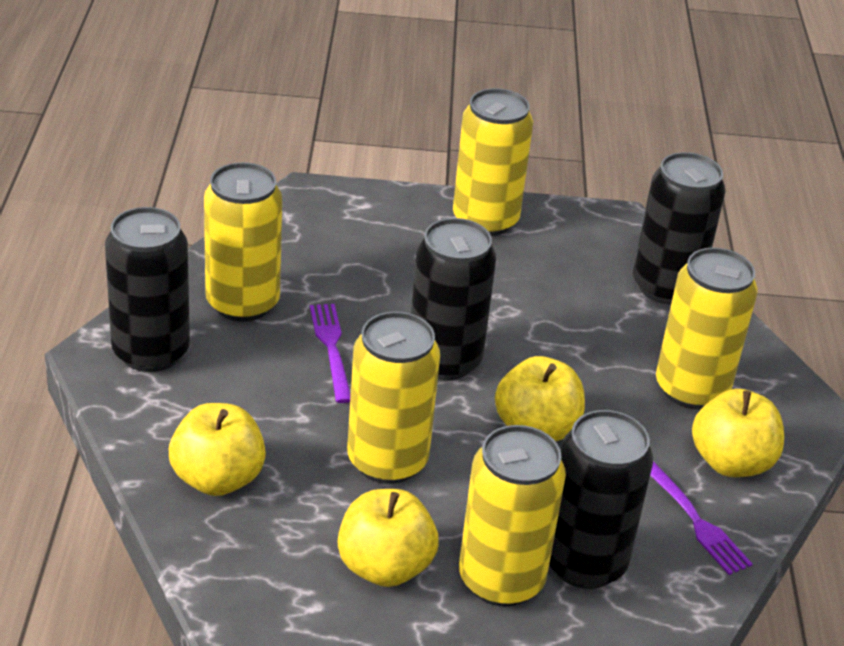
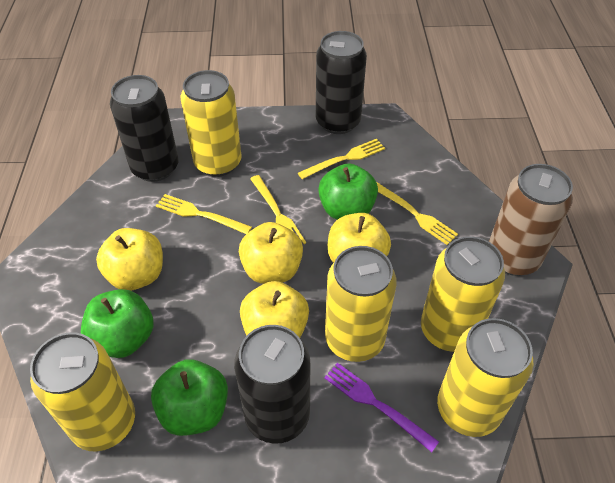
black can: 4 -> 3
brown can: 0 -> 1
green apple: 0 -> 3
purple fork: 2 -> 1
yellow fork: 0 -> 4

